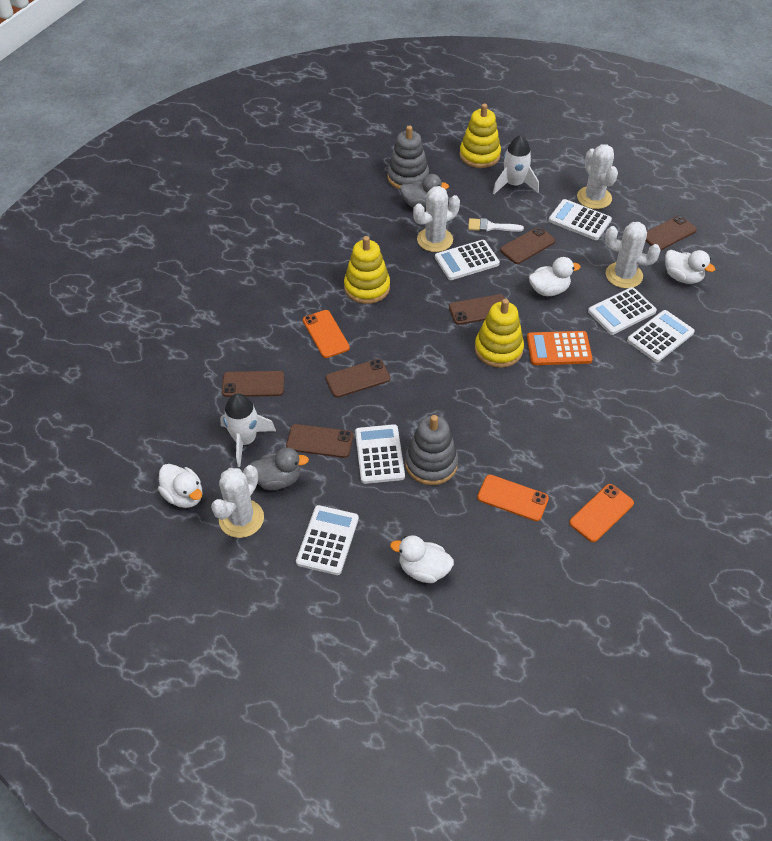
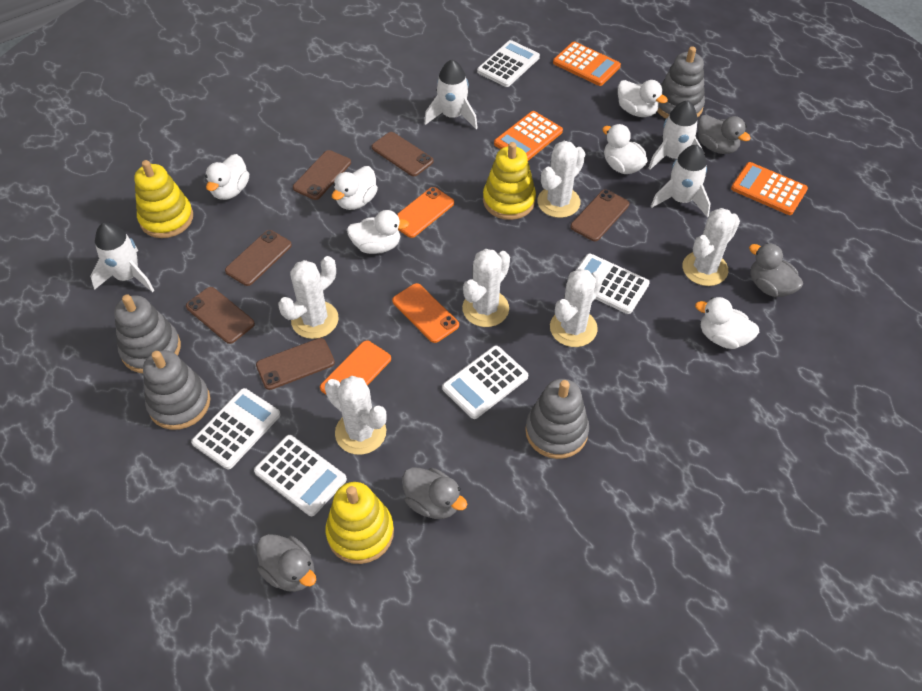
grey duck: 2 -> 4
grey stacking toy: 2 -> 4
orange calculator: 1 -> 3
white brush: 1 -> 0
white cactus: 4 -> 6
white calculator: 6 -> 5
white duck: 4 -> 6
white rocket: 2 -> 4

